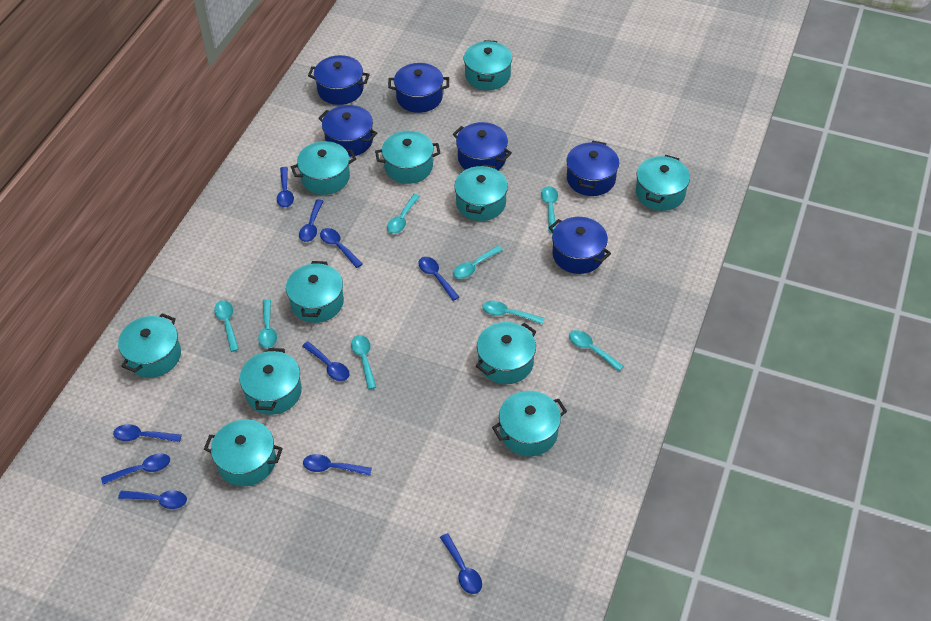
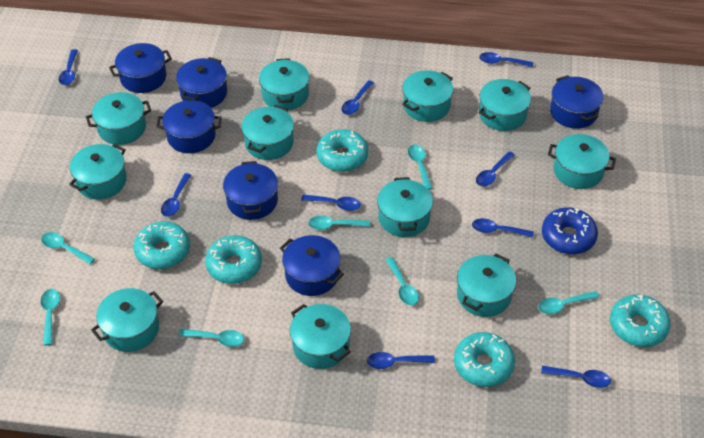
blue donut: 0 -> 1
blue spoon: 10 -> 9
turquoise donut: 0 -> 5
turquoise spoon: 8 -> 7

